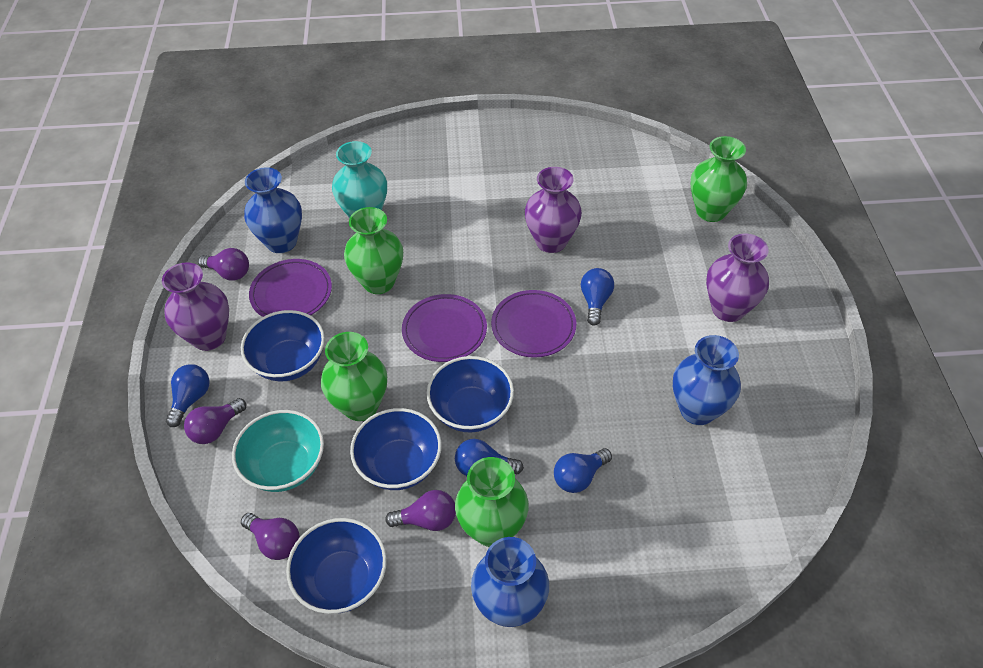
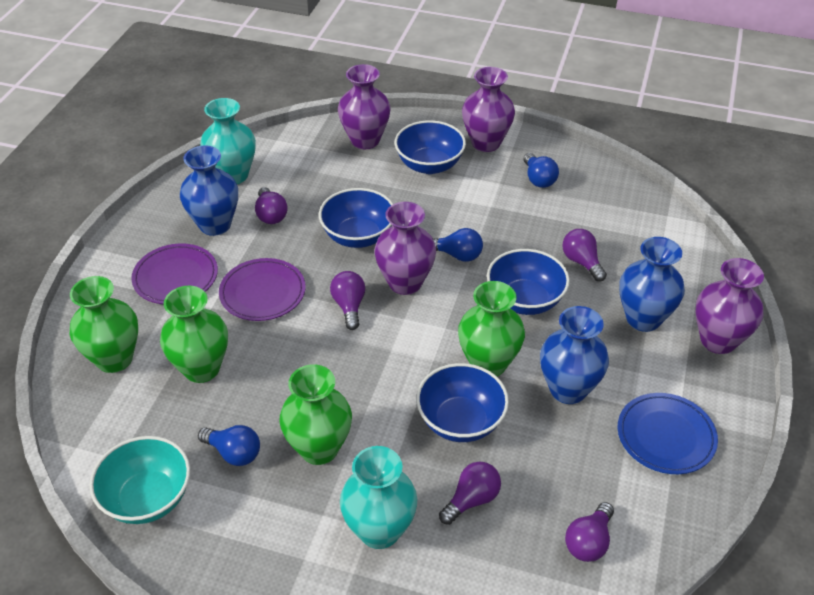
blue light bulb: 4 -> 3
blue plate: 0 -> 1
purple light bulb: 4 -> 5
purple plate: 3 -> 2
purple vase: 3 -> 4
turquoise vase: 1 -> 2

